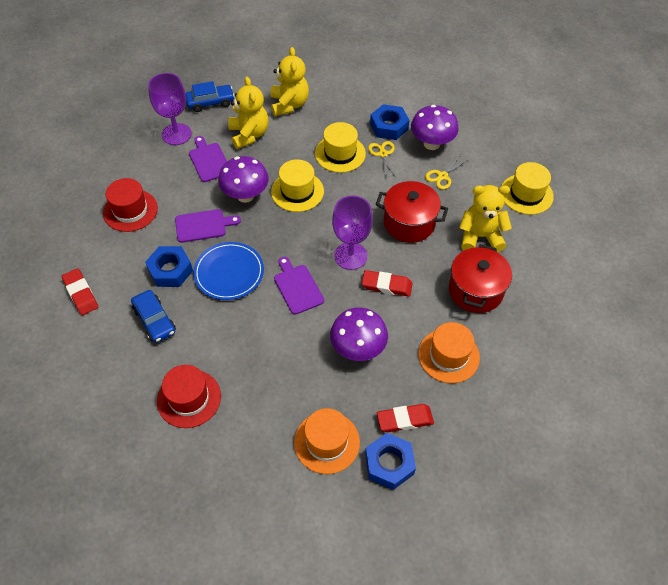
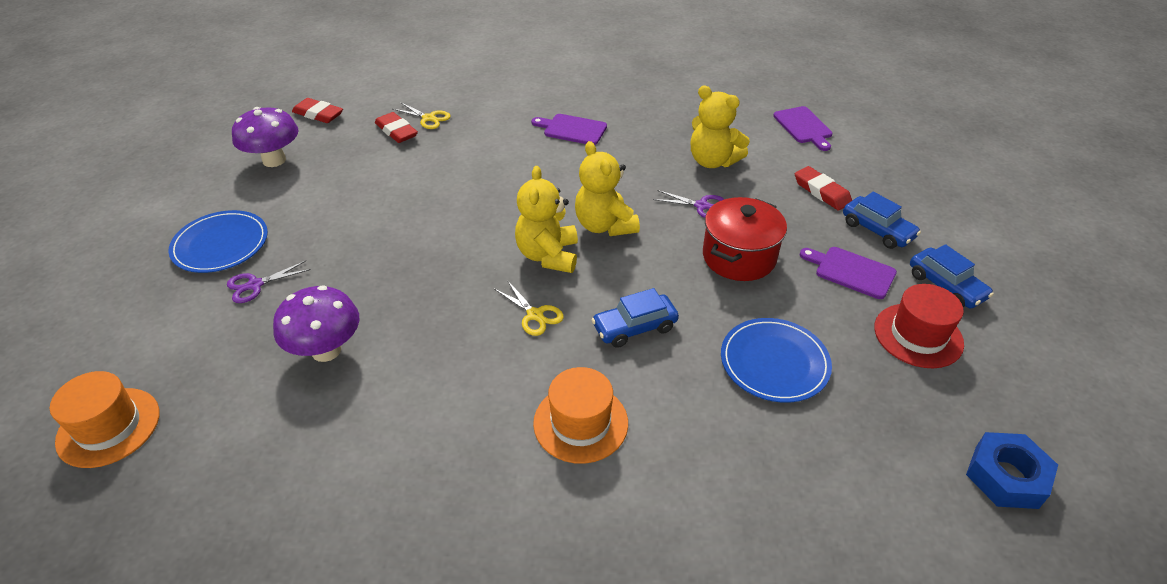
blue car: 2 -> 3
blue nut: 3 -> 1
blue plate: 1 -> 2
purple goblet: 2 -> 0
purple mushroom: 3 -> 2
purple scissors: 0 -> 2
red hat: 2 -> 1
red pot: 2 -> 1
yellow hat: 3 -> 0

